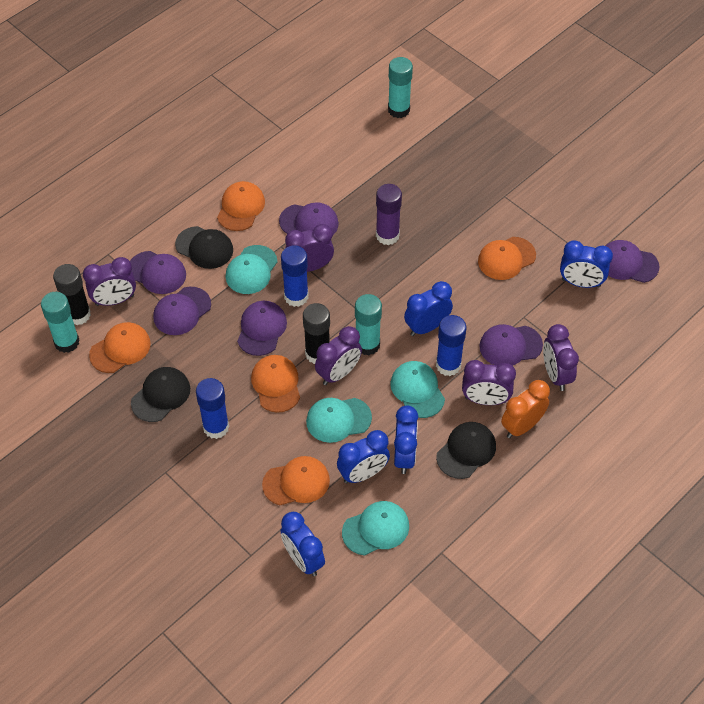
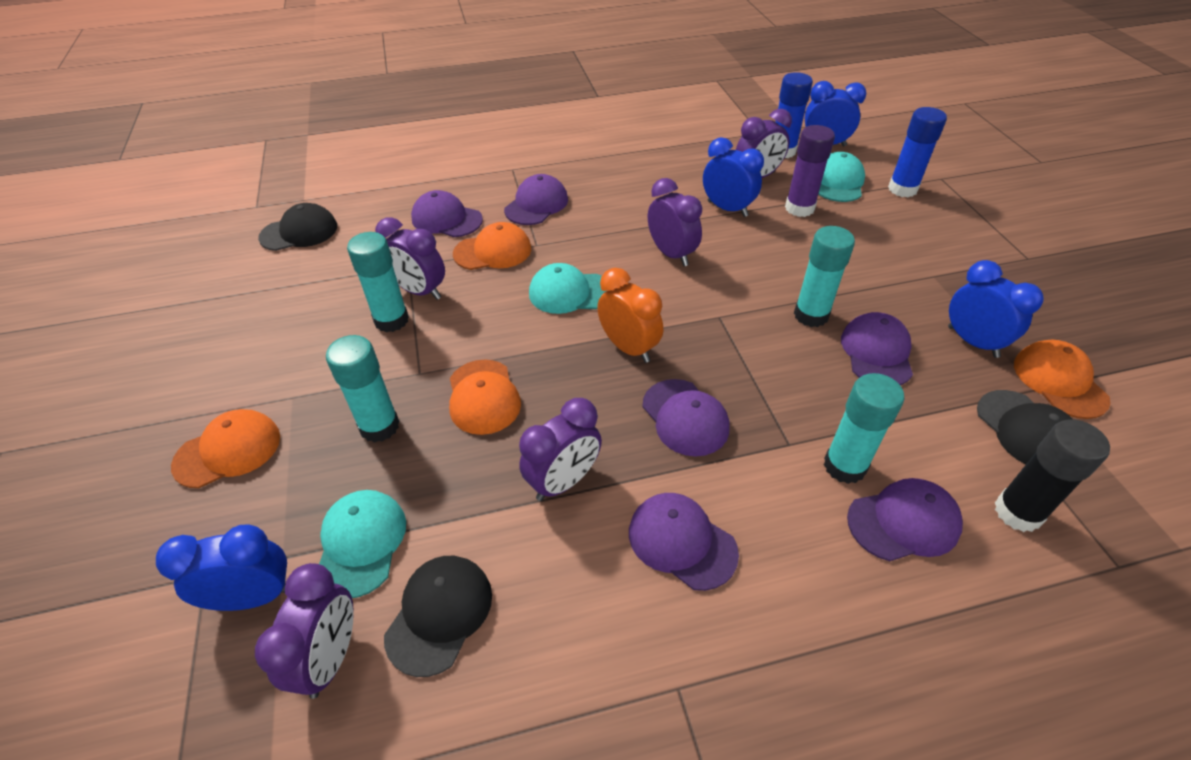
black glue stick: 2 -> 1
blue clock: 5 -> 4
blue glue stick: 3 -> 2
orange cap: 5 -> 4
turquoise cap: 4 -> 3
turquoise glue stick: 3 -> 4

